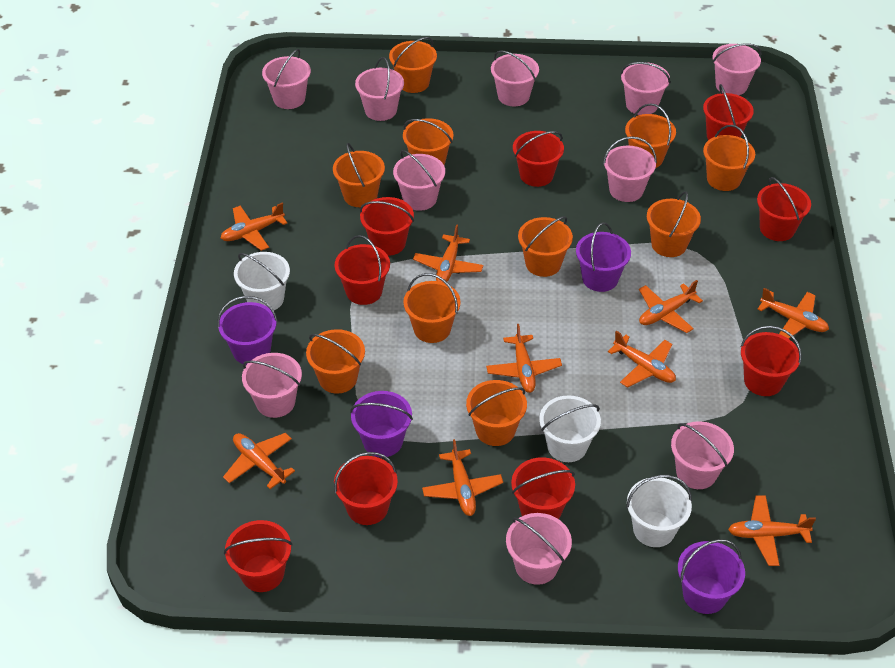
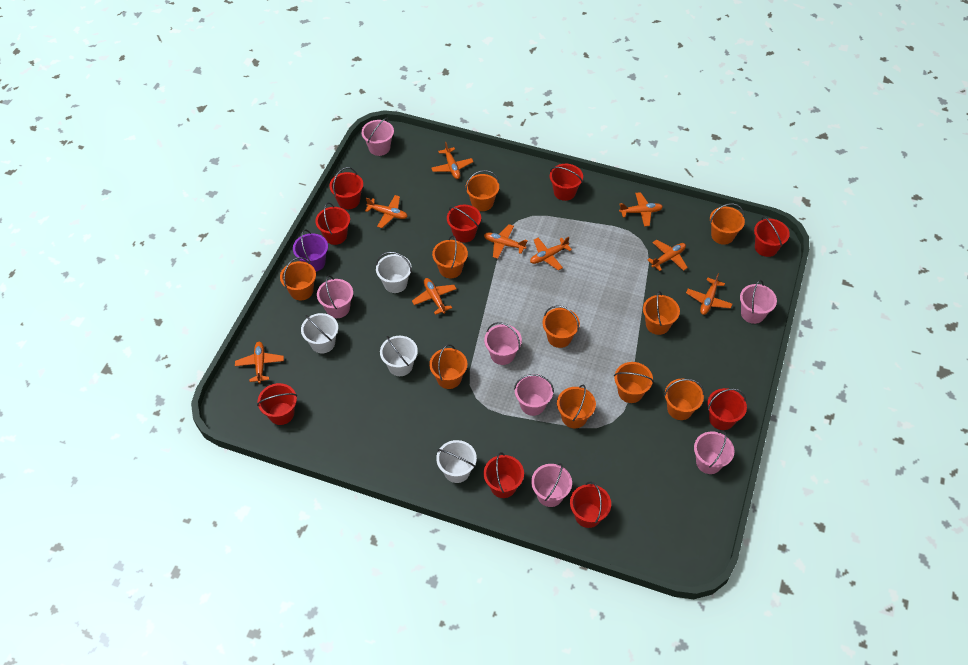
pink bucket: 10 -> 7
purple bucket: 4 -> 1
white bucket: 3 -> 4

